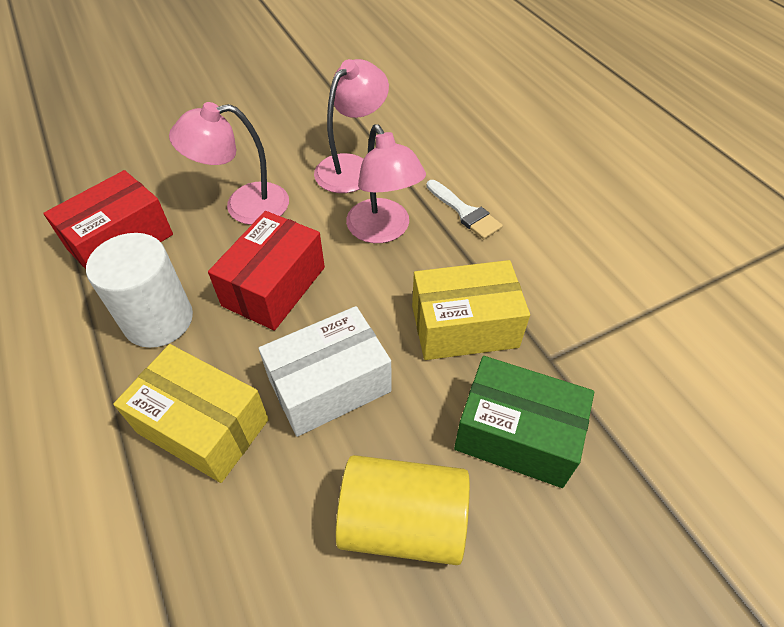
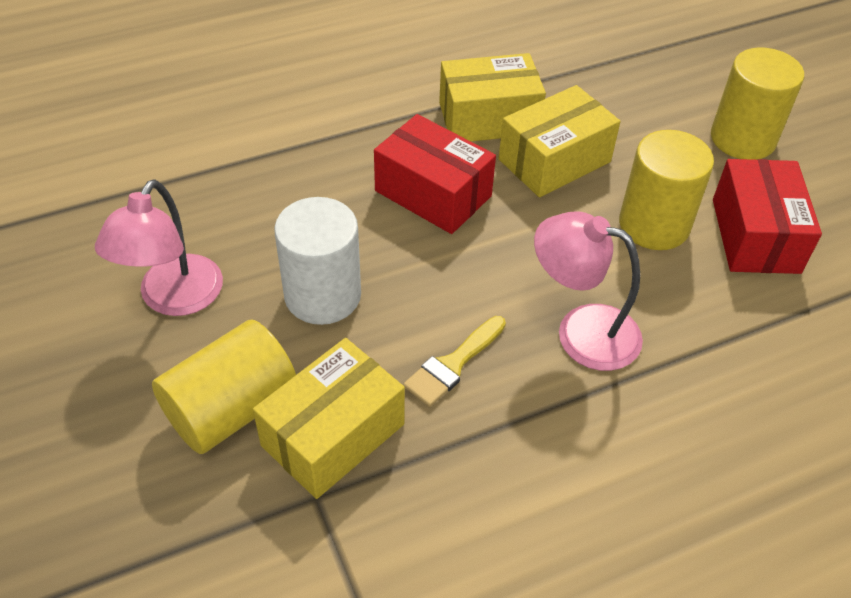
green box: 1 -> 0
pink lamp: 3 -> 2
white box: 1 -> 0
white brush: 1 -> 0
yellow box: 2 -> 3
yellow brush: 0 -> 1
yellow cylinder: 1 -> 3

